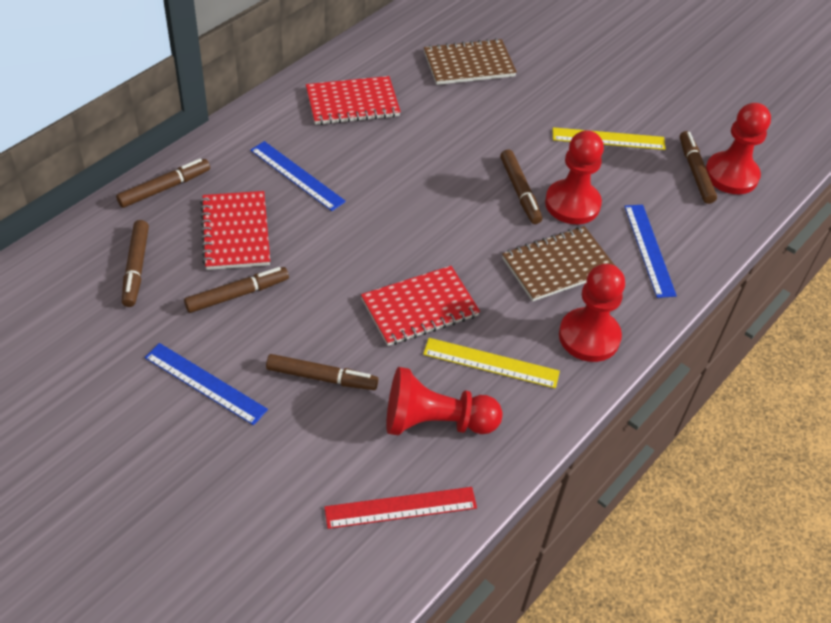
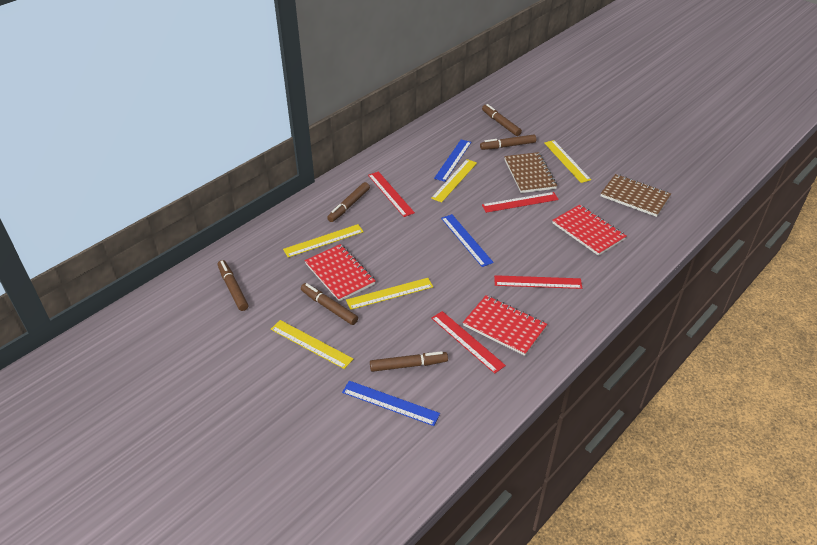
red pawn: 4 -> 0
red ruler: 1 -> 4
yellow ruler: 2 -> 5

